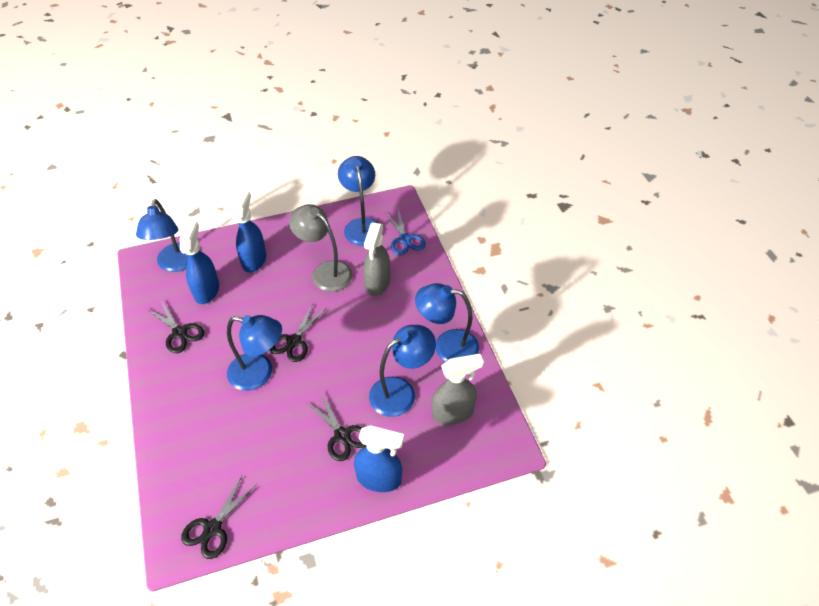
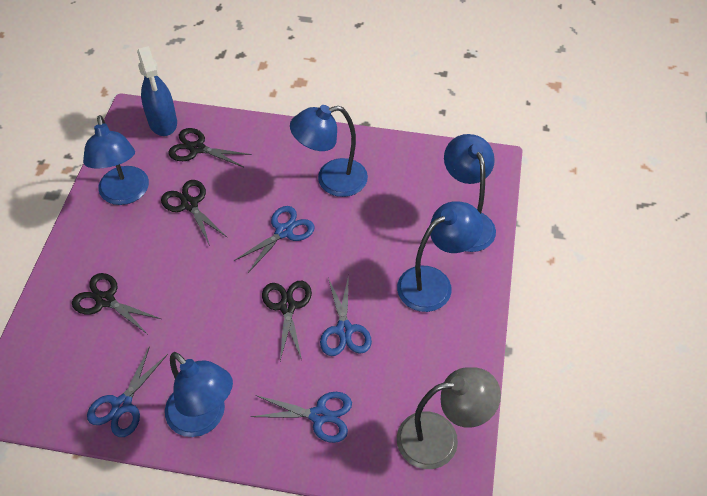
blue scissors: 1 -> 4
blue spray bottle: 3 -> 1
grey spray bottle: 2 -> 0

